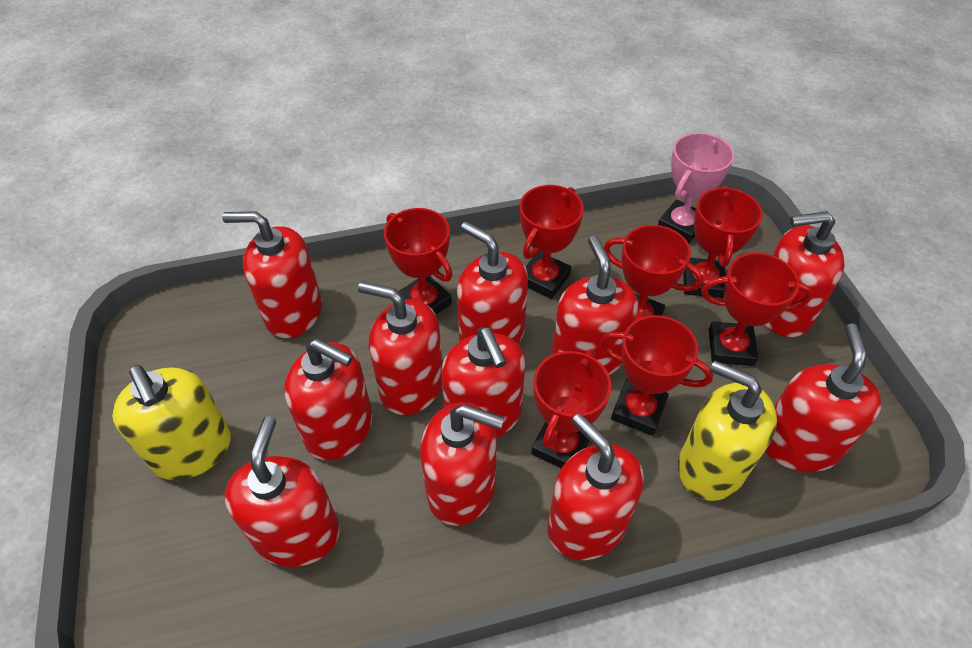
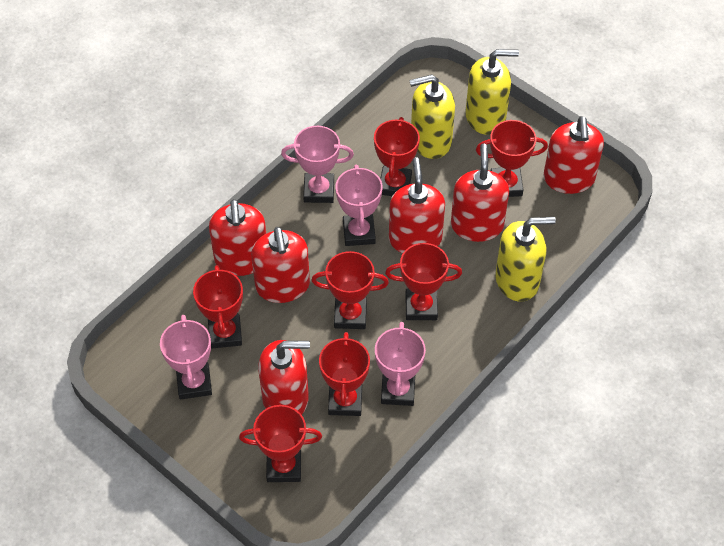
pink trophy: 1 -> 4
red soap dispenser: 11 -> 6
yellow soap dispenser: 2 -> 3

